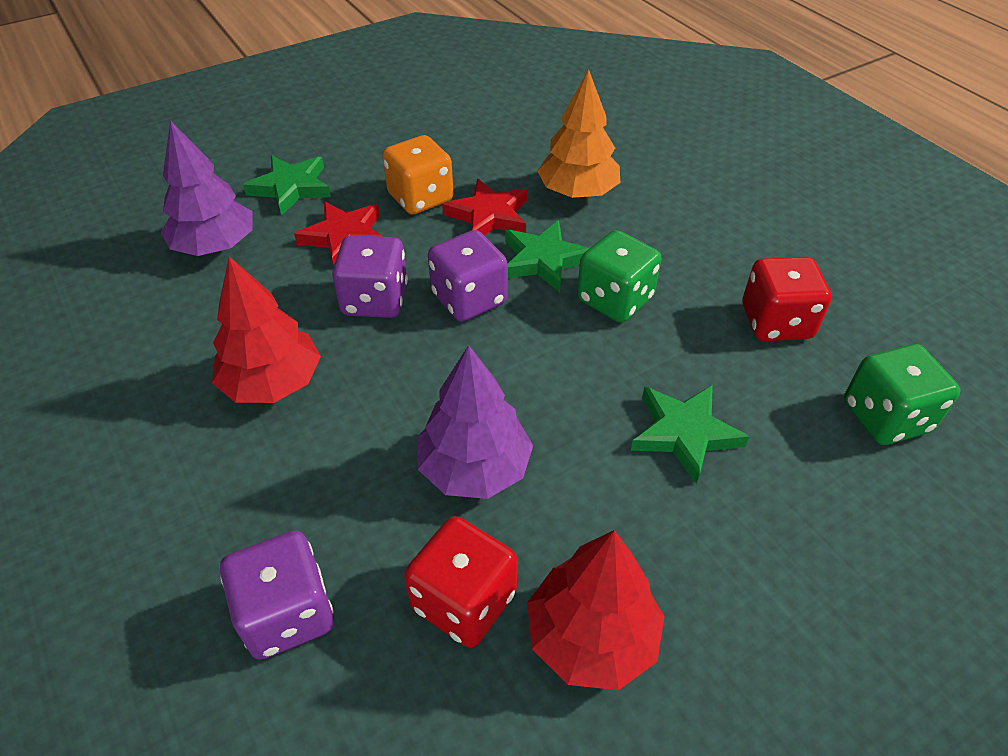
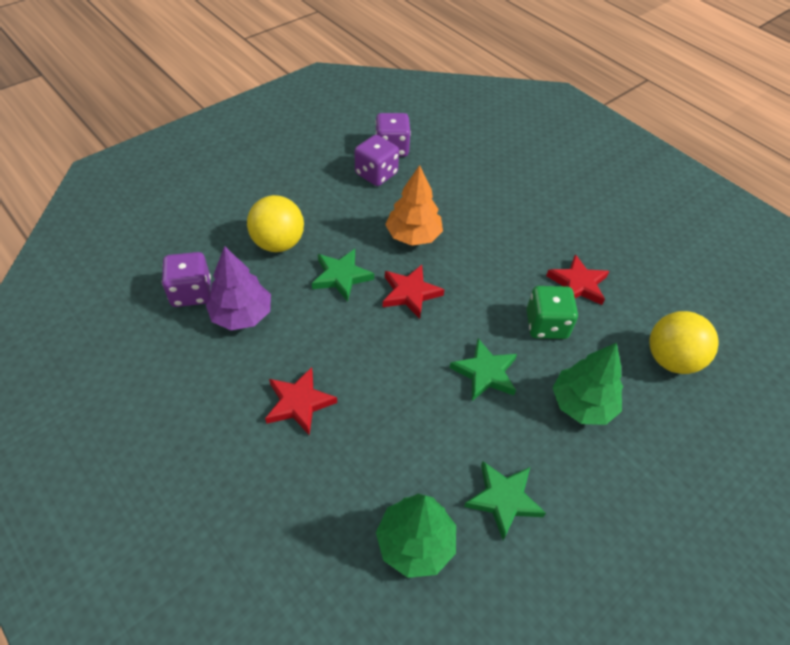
green dice: 2 -> 1
green tree: 0 -> 2
orange dice: 1 -> 0
purple tree: 2 -> 1
red dice: 2 -> 0
red star: 2 -> 3
red tree: 2 -> 0
yellow ball: 0 -> 2

